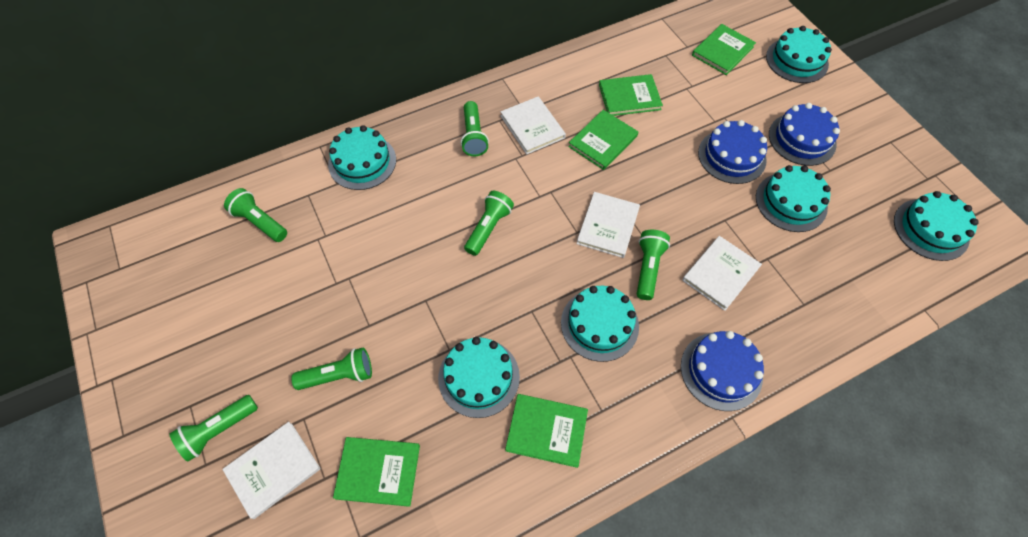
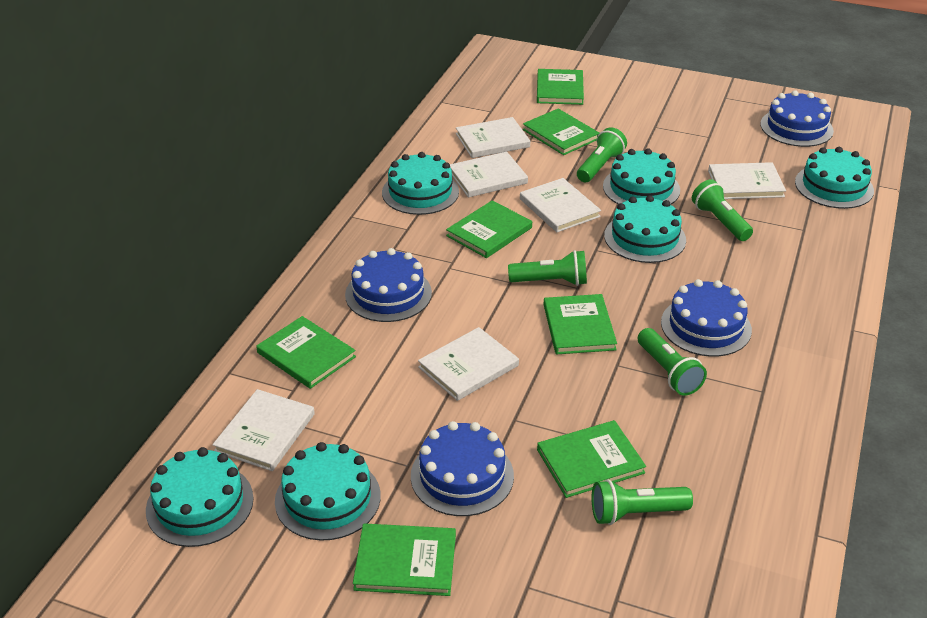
blue cake: 3 -> 4
green book: 5 -> 7
green flashlight: 6 -> 5
white book: 4 -> 6

